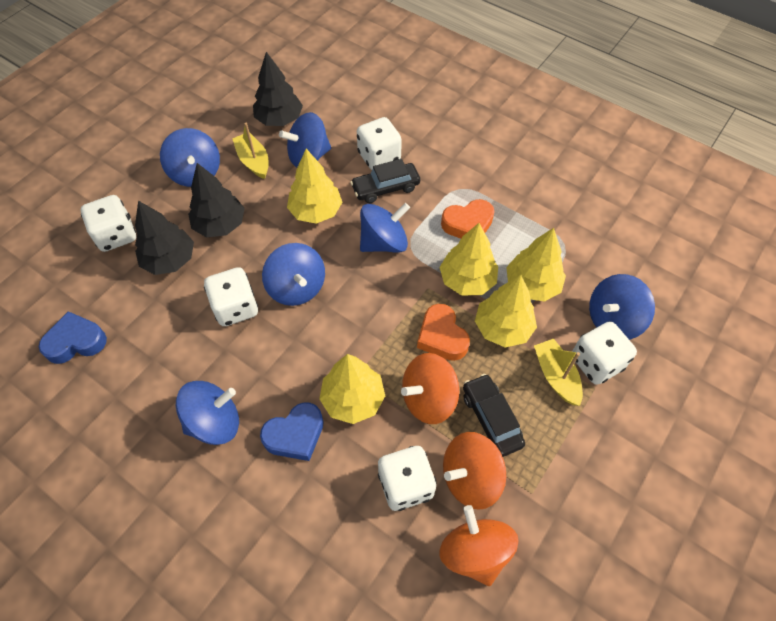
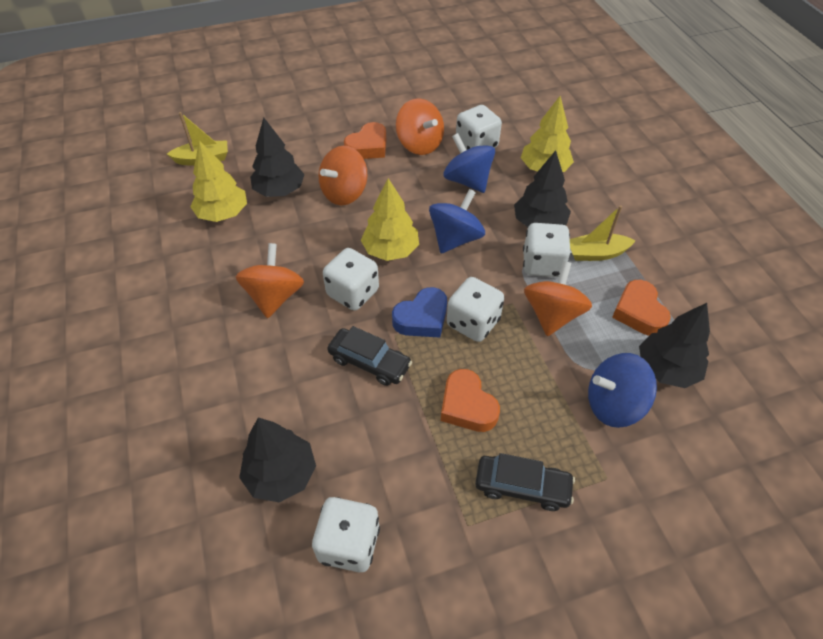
black tree: 3 -> 4
blue heart: 2 -> 1
blue spinning top: 6 -> 3
orange heart: 2 -> 3
orange spinning top: 3 -> 4
yellow tree: 5 -> 3

